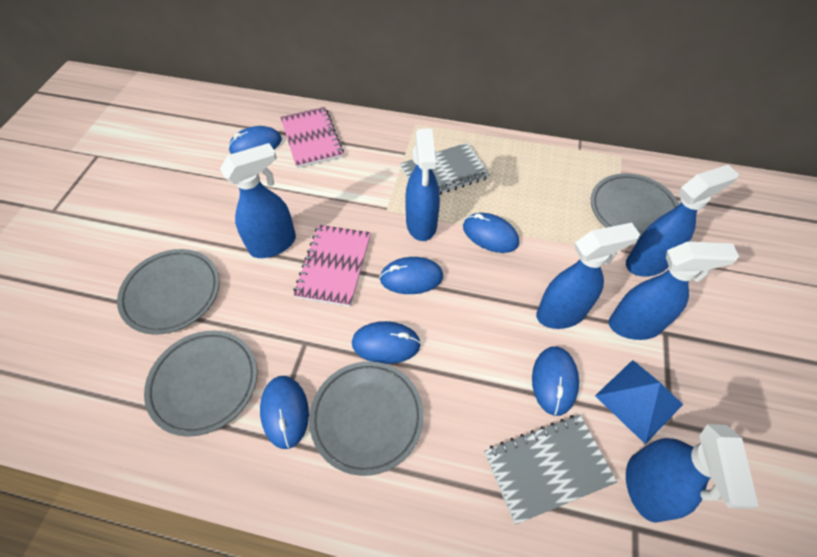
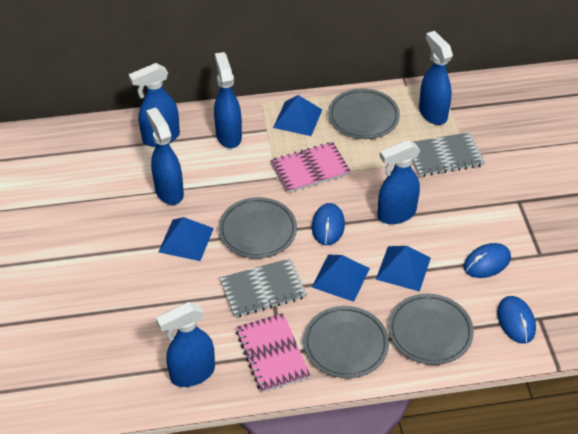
blue mouse: 6 -> 3
blue pyramid: 1 -> 4

